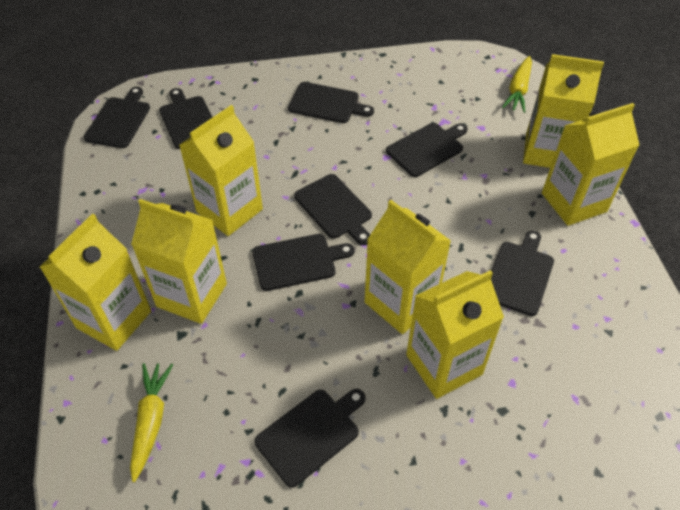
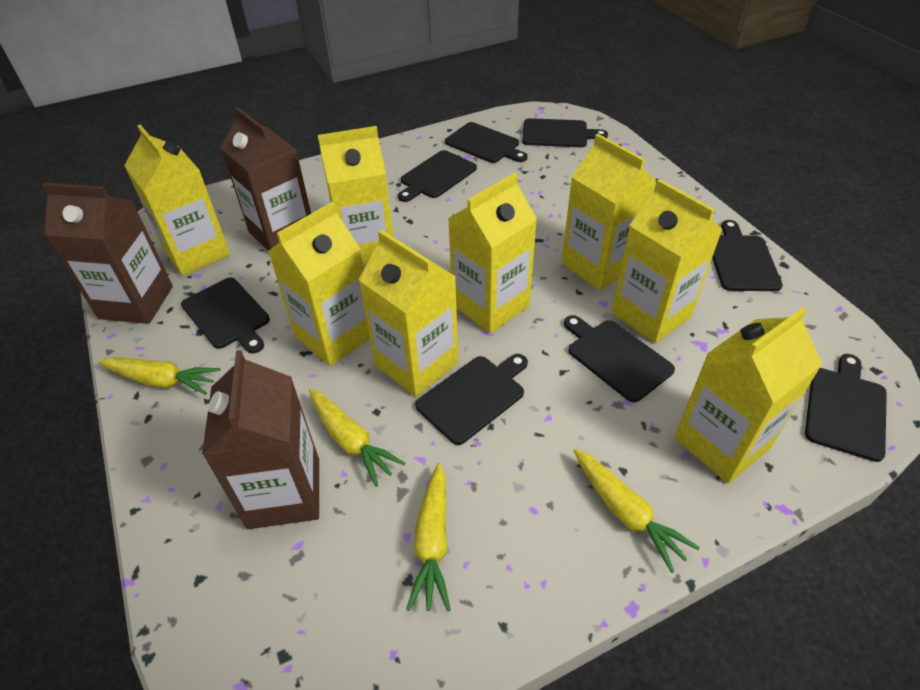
brown carton: 0 -> 3
yellow carrot: 2 -> 4
yellow carton: 7 -> 8

